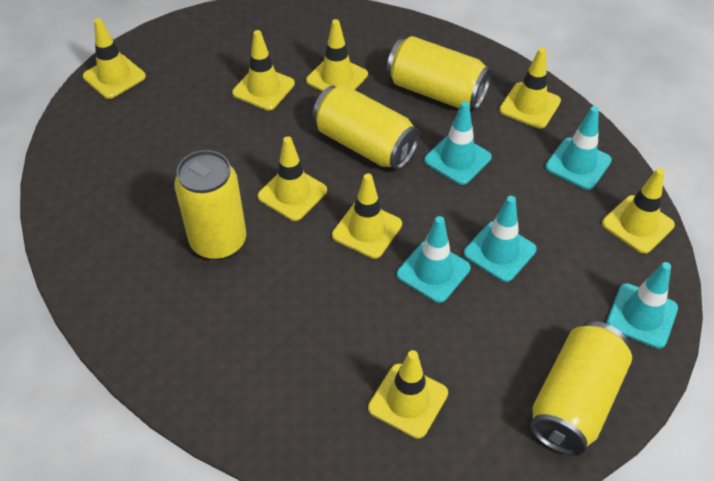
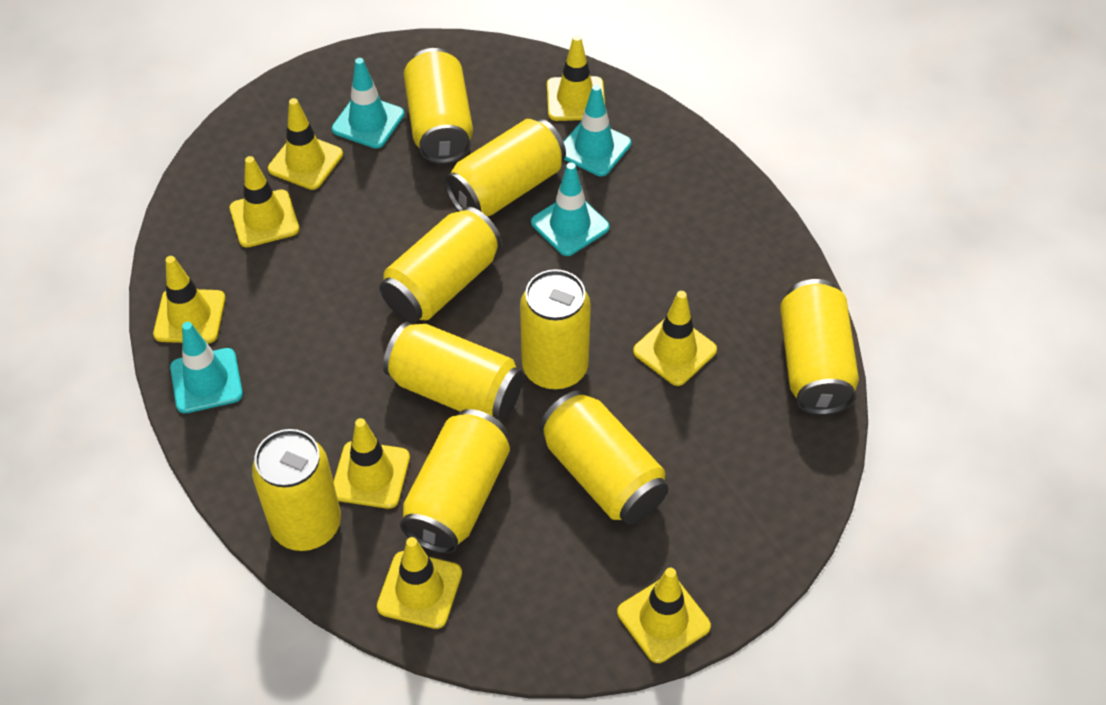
turquoise traffic cone: 5 -> 4
yellow can: 4 -> 9

